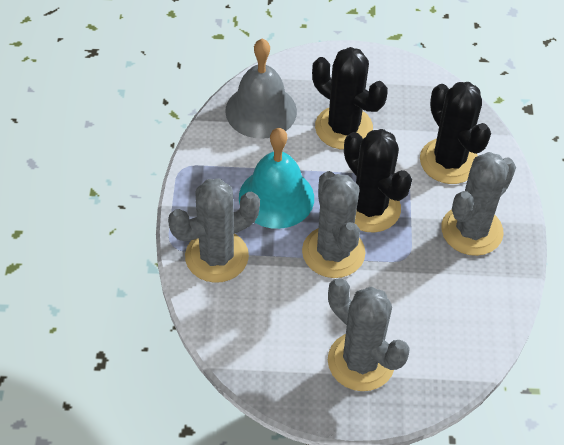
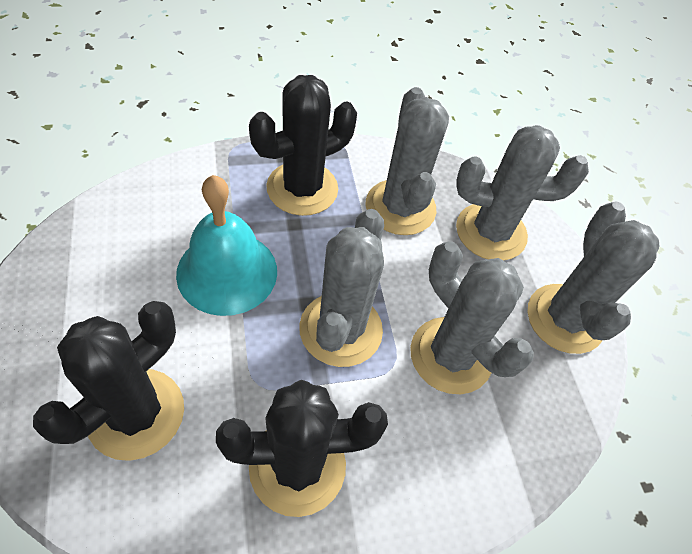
grey bell: 1 -> 0
grey cactus: 4 -> 5

